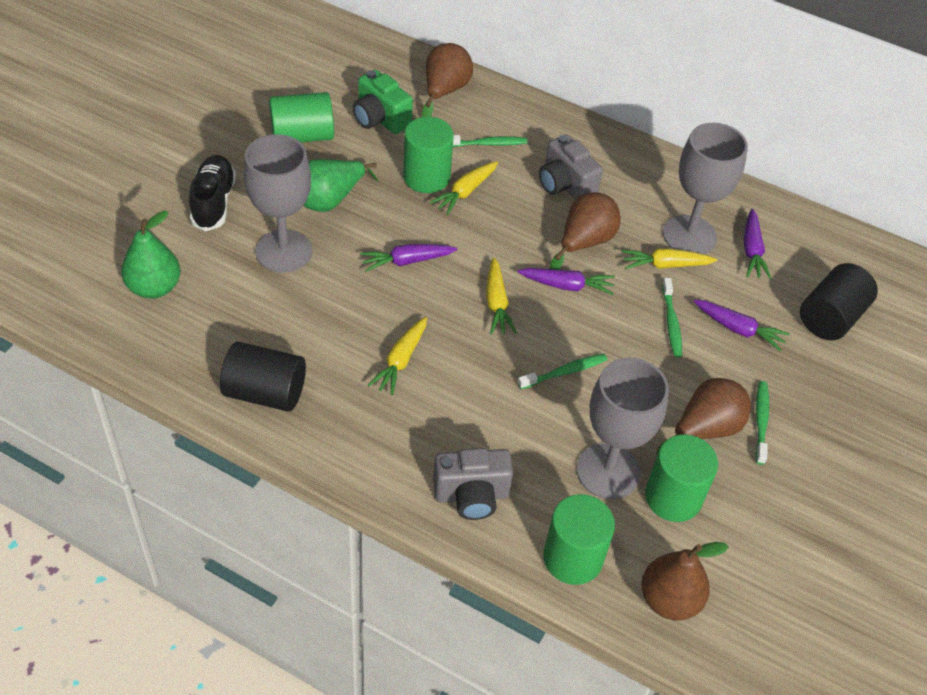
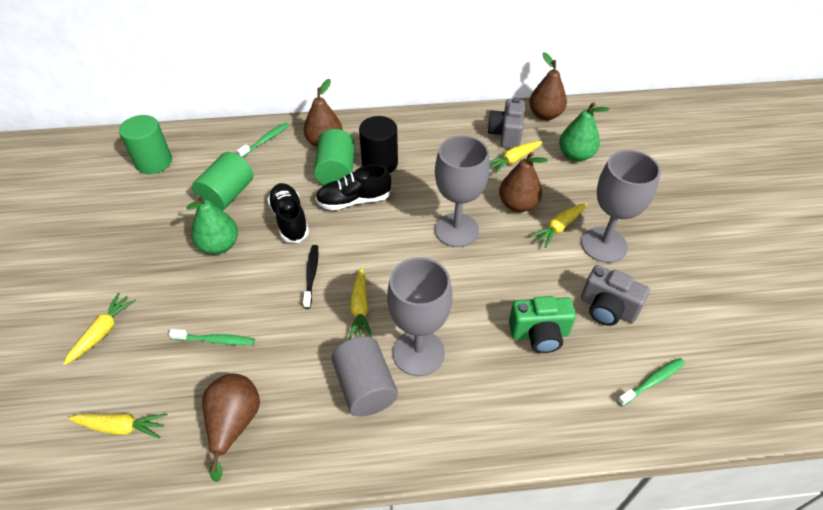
black cylinder: 2 -> 1
black shoe: 1 -> 2
black toothbrush: 0 -> 1
green cylinder: 4 -> 3
green toothbrush: 4 -> 3
grey cylinder: 0 -> 1
purple carrot: 4 -> 0
yellow carrot: 4 -> 5

